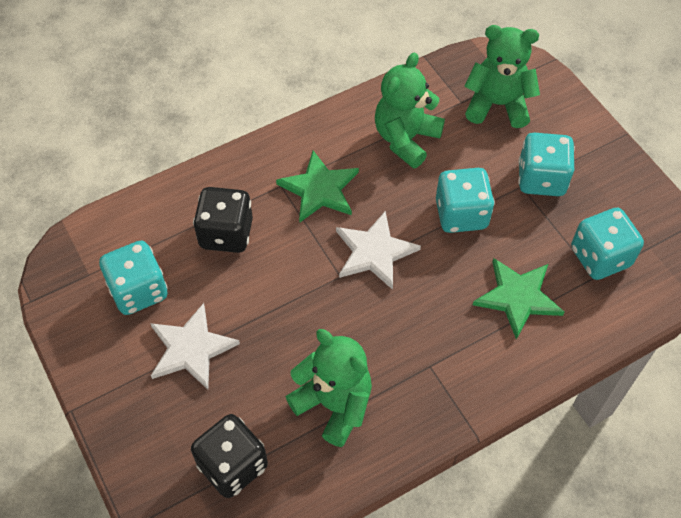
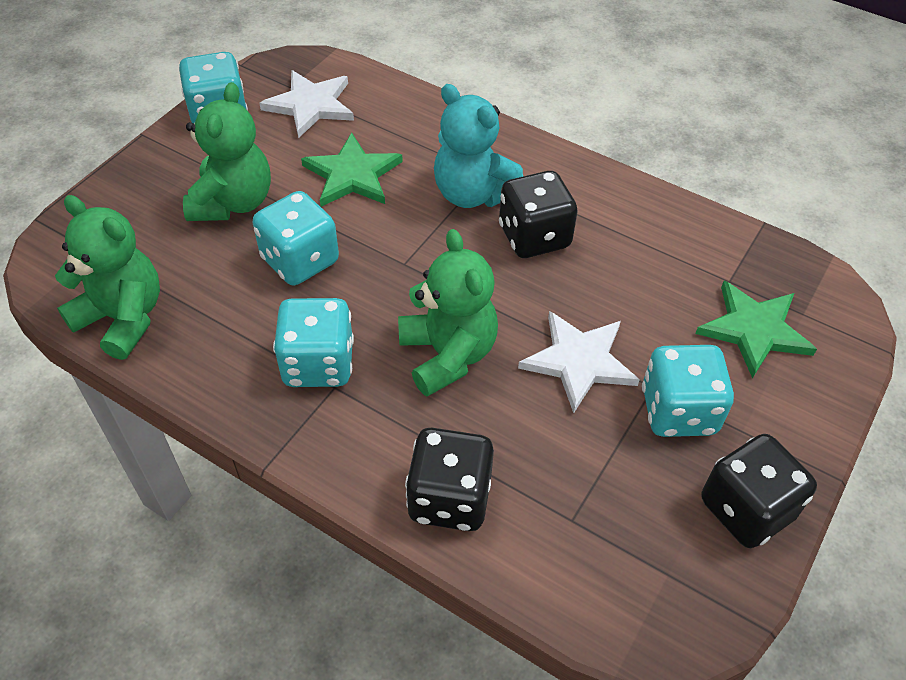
black dice: 2 -> 3
turquoise teddy bear: 0 -> 1

